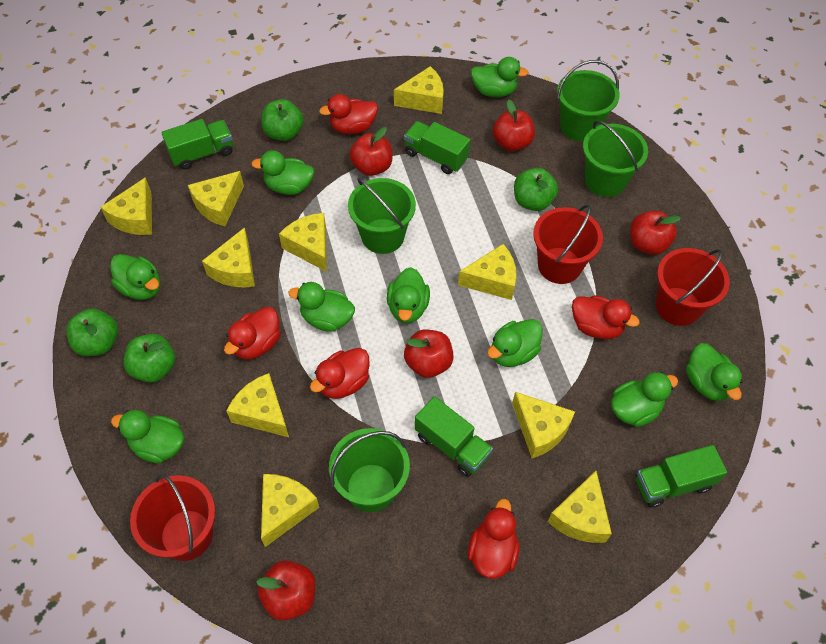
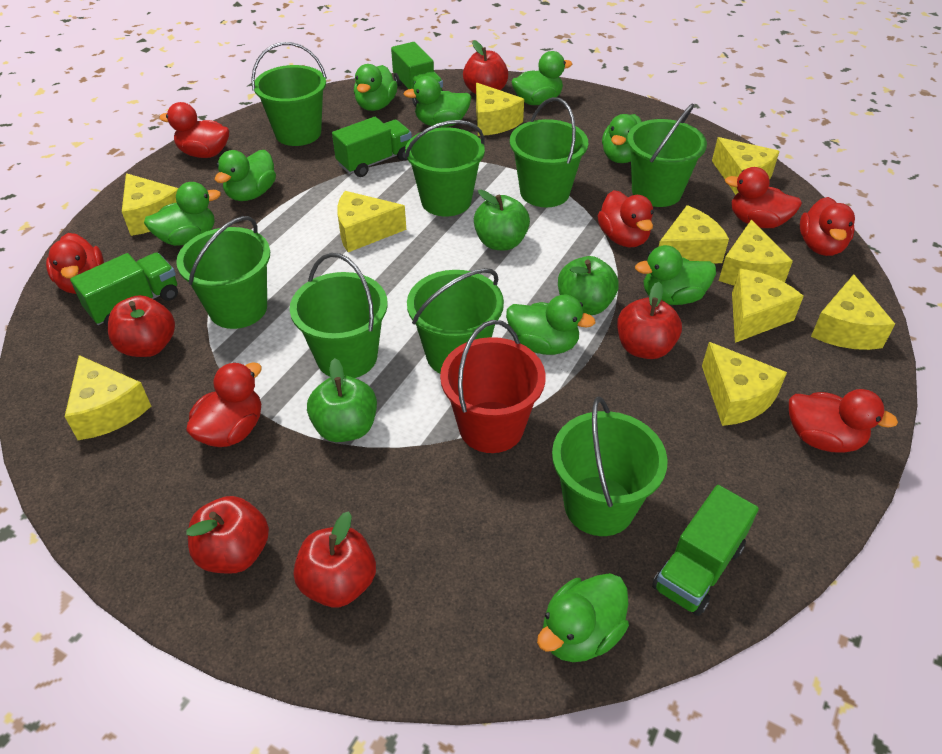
green apple: 4 -> 3
green bucket: 4 -> 8
red bucket: 3 -> 1
red duck: 5 -> 7

